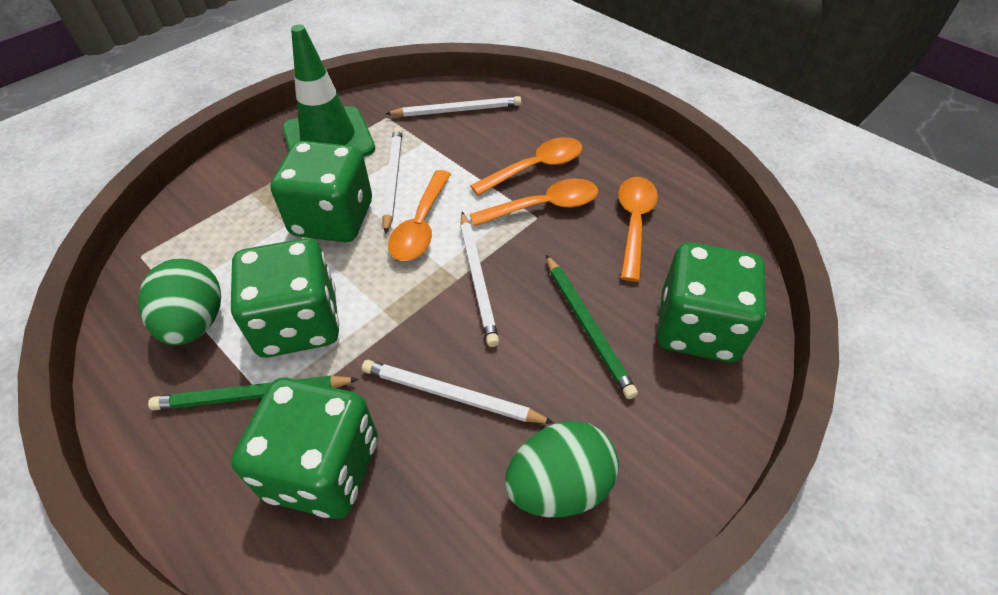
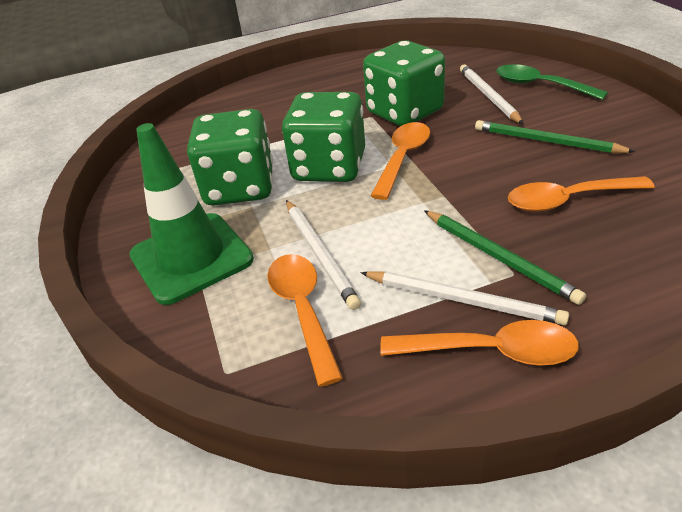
green dice: 4 -> 3
green egg: 2 -> 0
green spoon: 0 -> 1
white pencil: 4 -> 3

